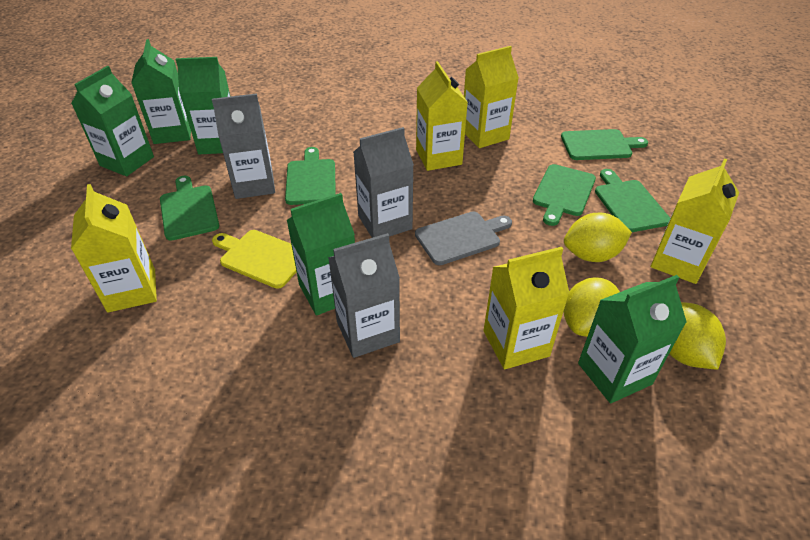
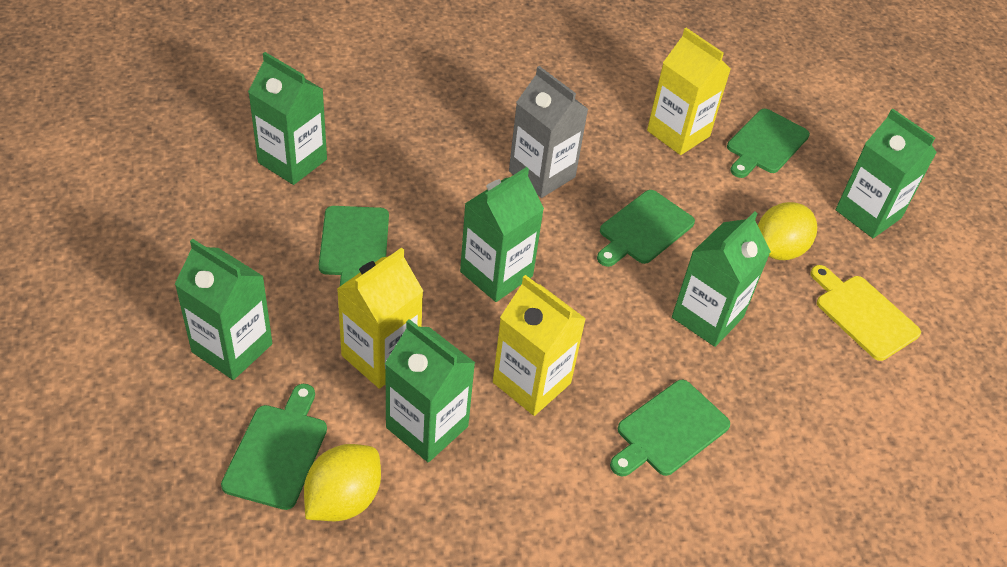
green carton: 5 -> 6
grey carton: 3 -> 1
grey cutting board: 1 -> 0
yellow carton: 5 -> 3
yellow lemon: 3 -> 2

